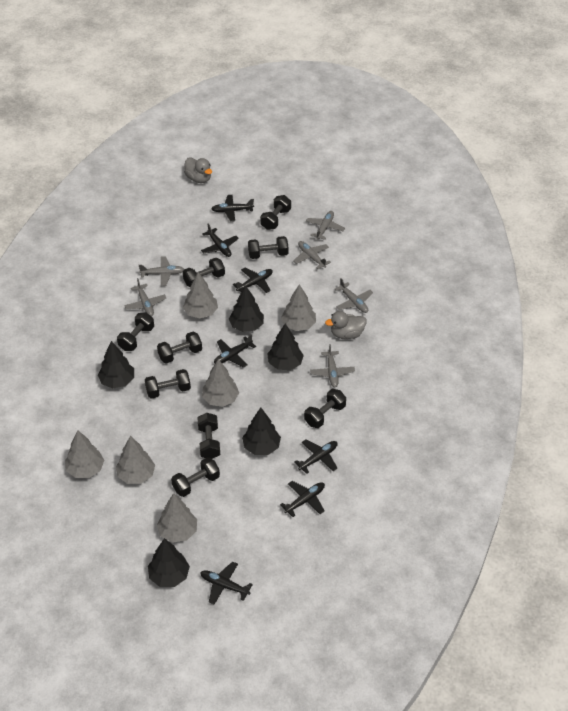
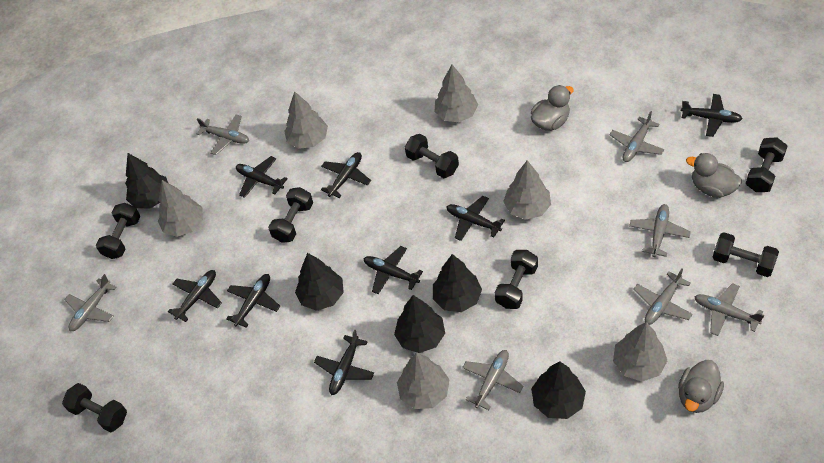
black dumbbell: 9 -> 7
black plane: 7 -> 8
grey duck: 2 -> 3
grey plane: 6 -> 7

